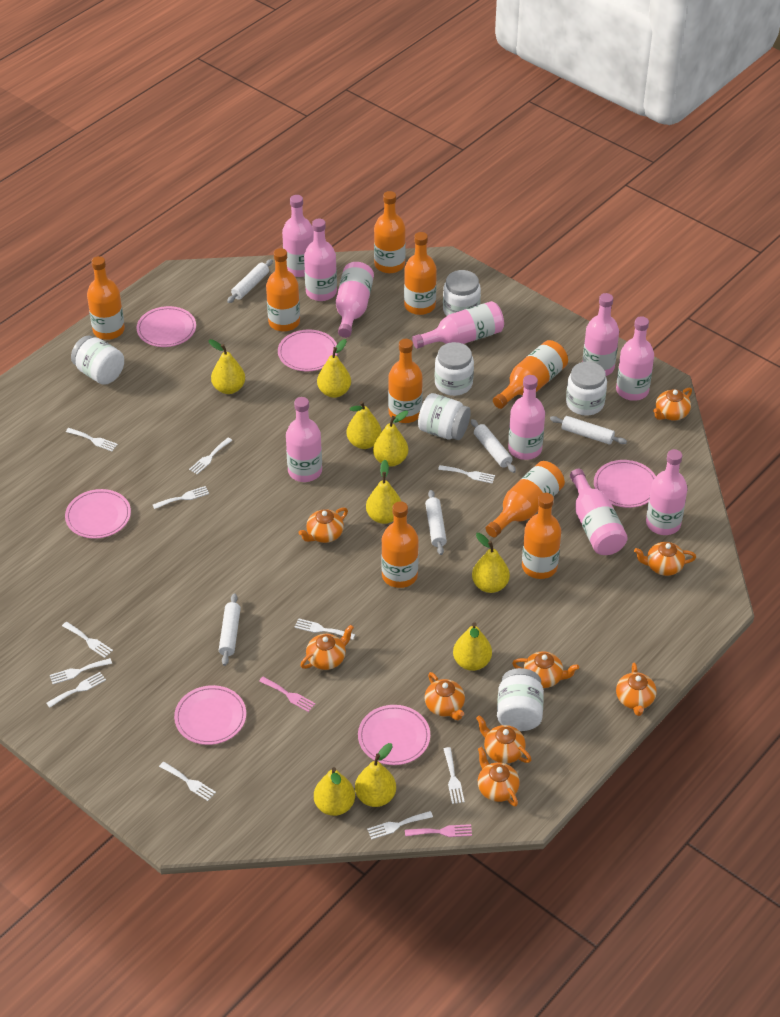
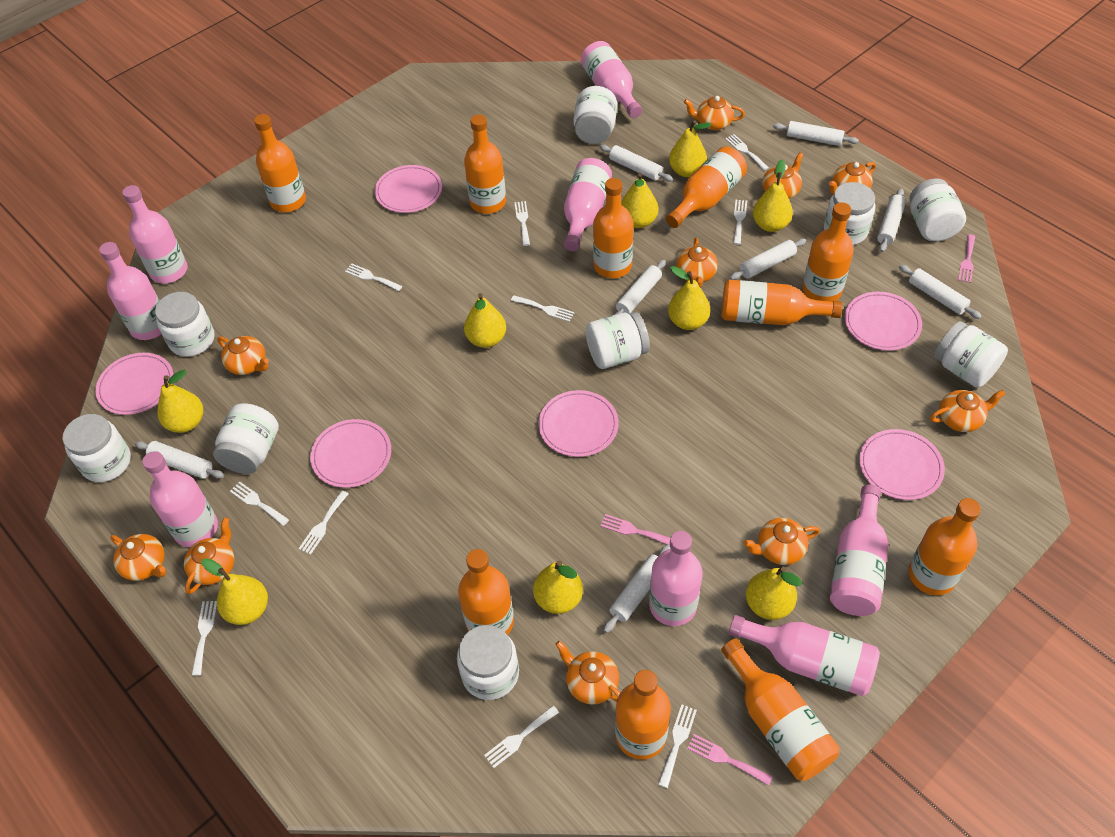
orange bottle: 9 -> 10
orange teapot: 9 -> 10
pink bottle: 10 -> 8
pink fork: 2 -> 3
white fork: 11 -> 10
white jar: 6 -> 9
white rolling pin: 5 -> 8

